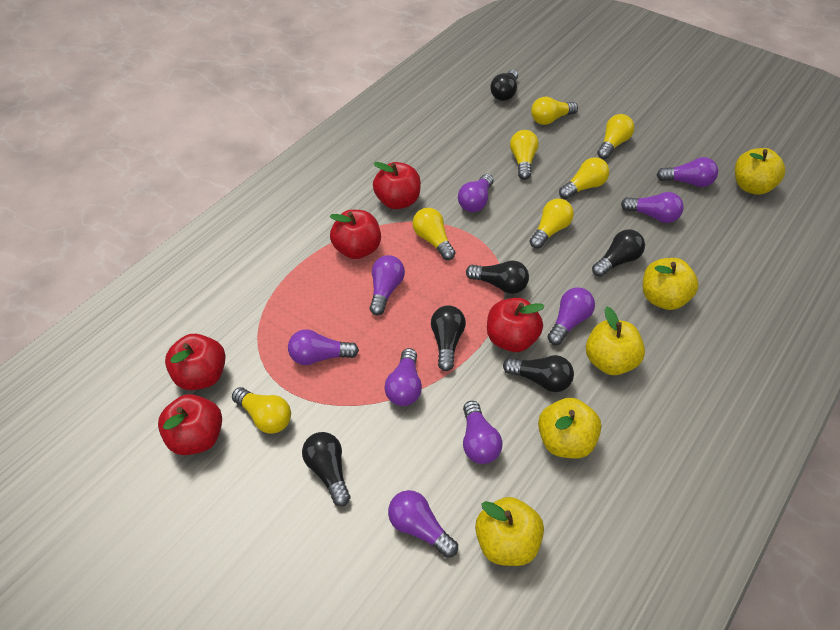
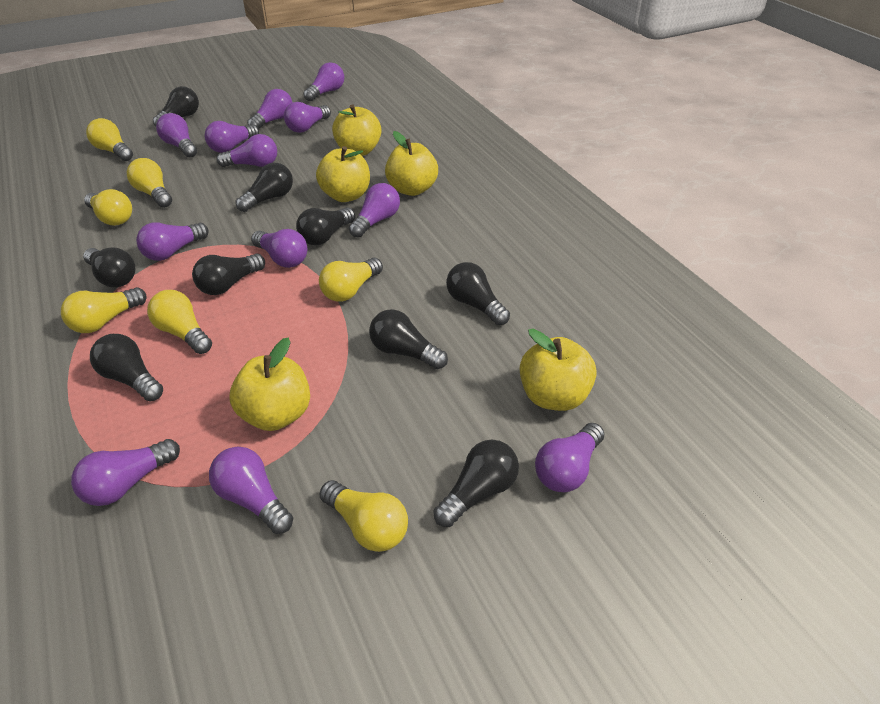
black light bulb: 6 -> 9
purple light bulb: 9 -> 12
red apple: 5 -> 0

